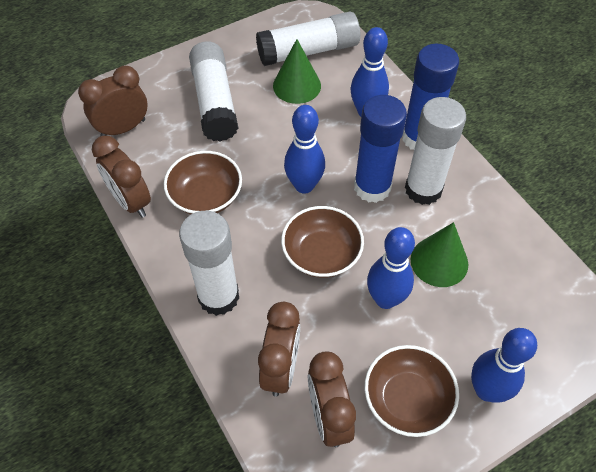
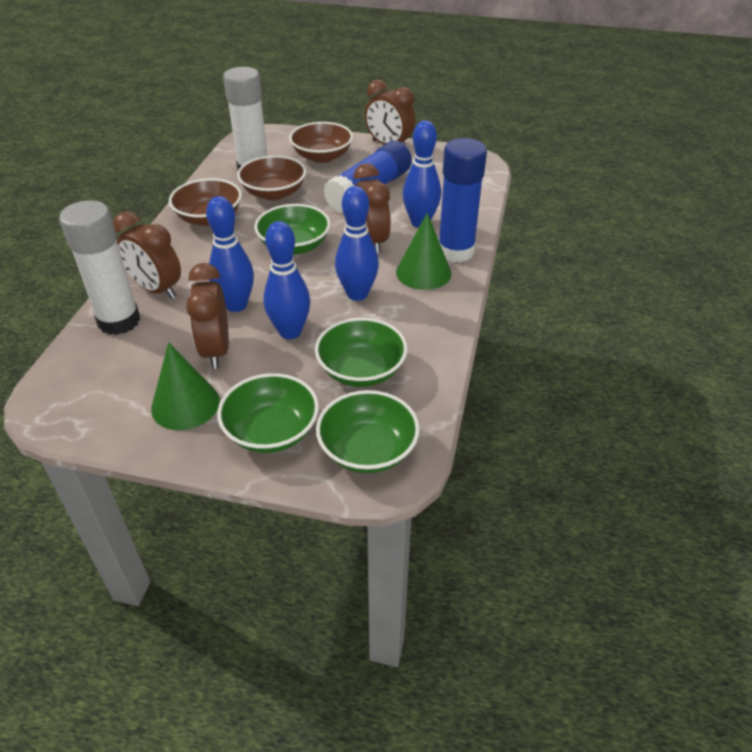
green bowl: 0 -> 4
white glue stick: 4 -> 2

